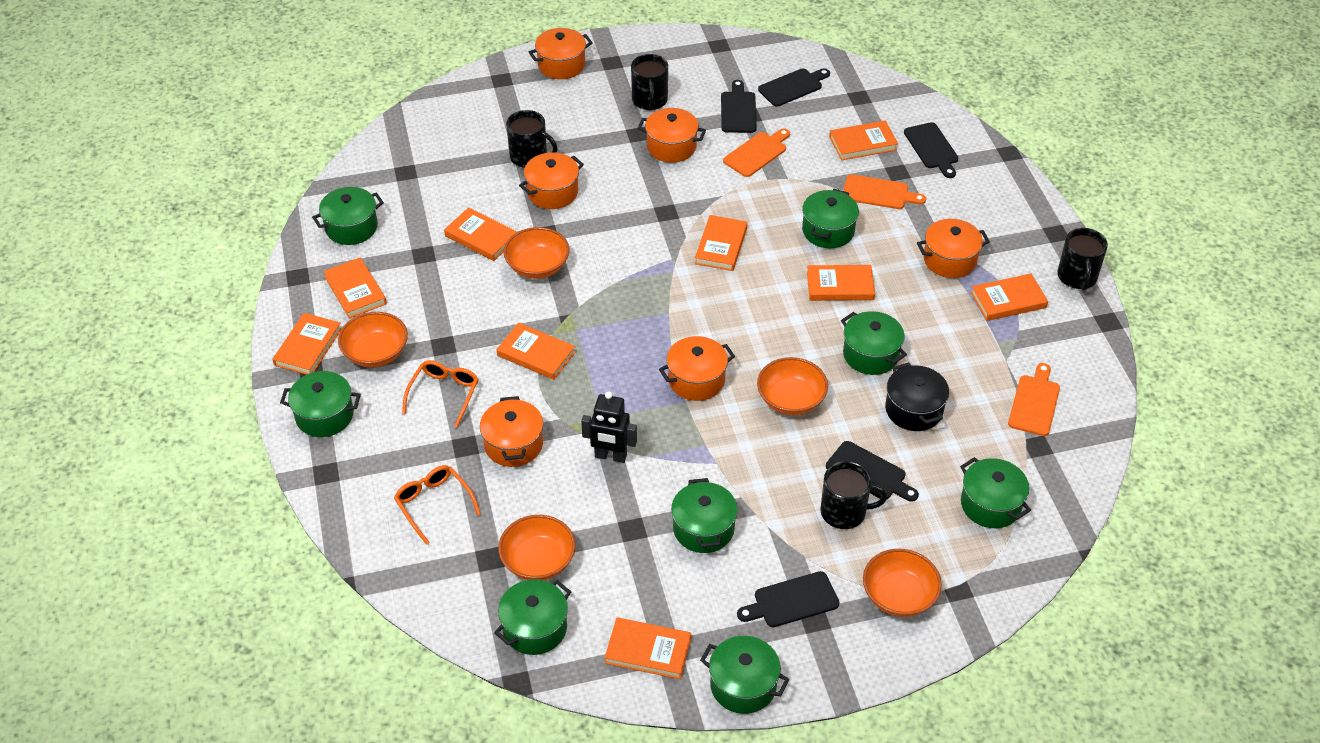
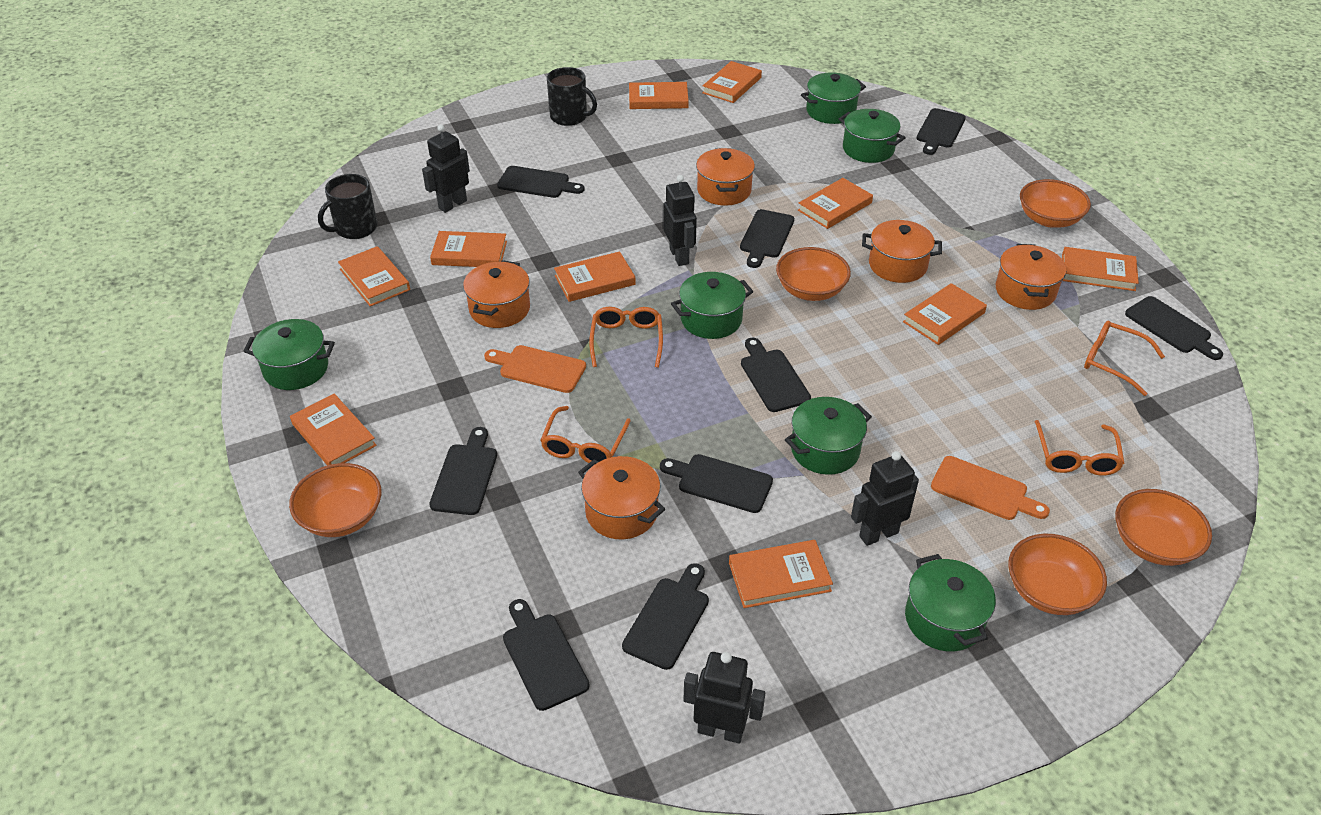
black cutting board: 5 -> 9
black mug: 4 -> 2
black pot: 1 -> 0
black robot: 1 -> 4
green pot: 8 -> 6
orange book: 9 -> 10
orange cutting board: 3 -> 2
orange glasses: 2 -> 4
orange pot: 6 -> 5

